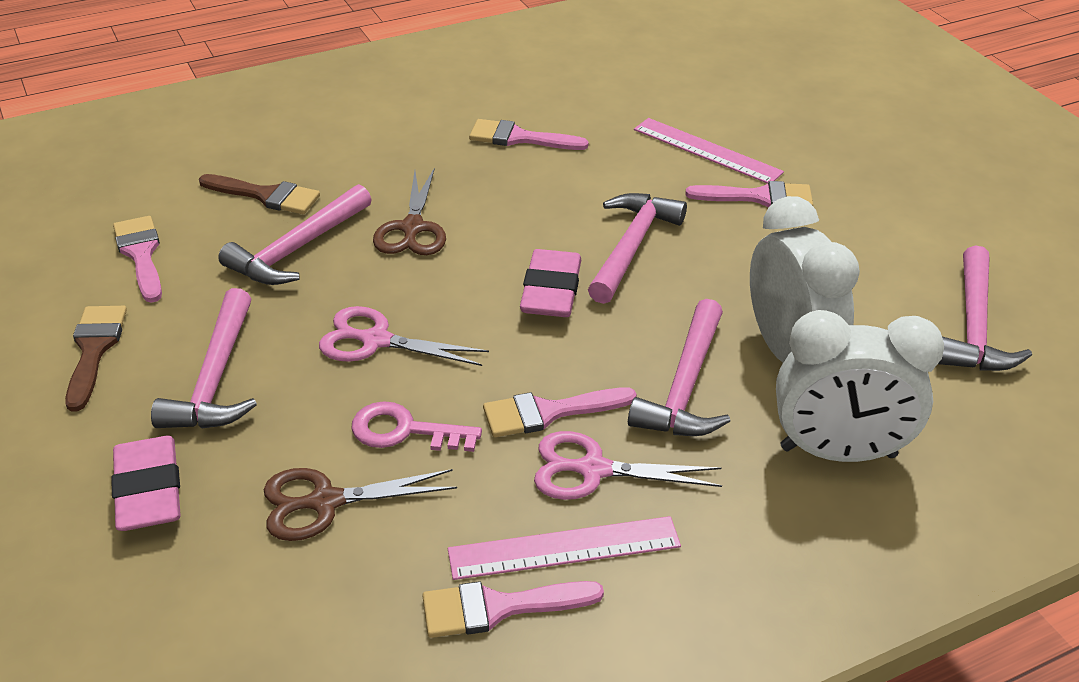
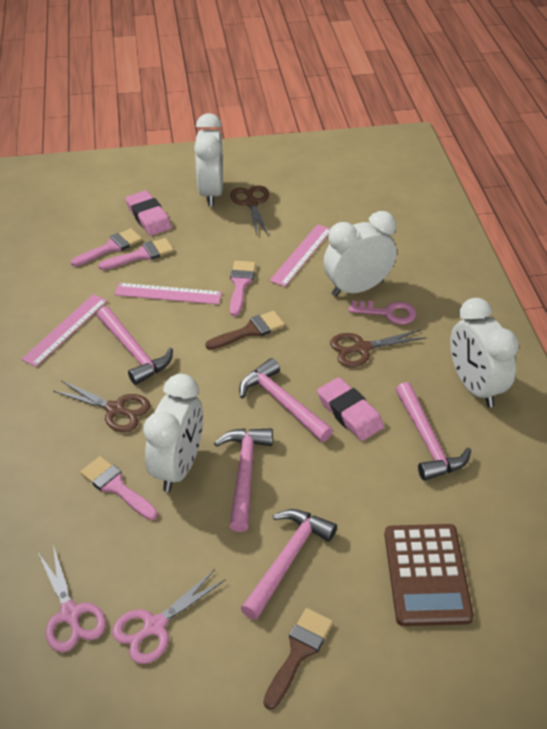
brown calculator: 0 -> 1
brown scissors: 2 -> 3
pink brush: 5 -> 4
pink ruler: 2 -> 3
white clock: 2 -> 4

